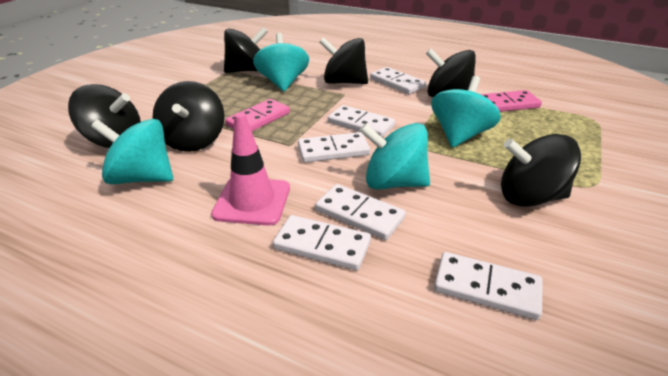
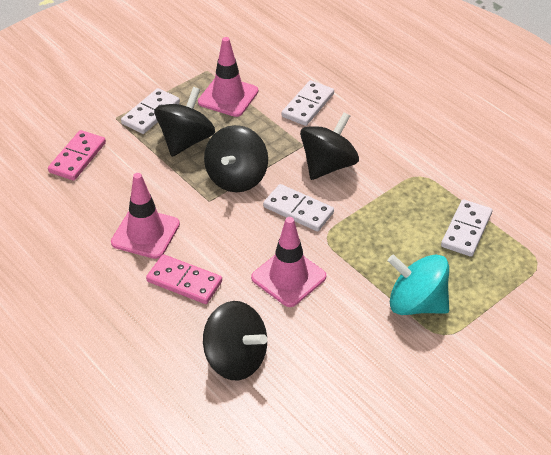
black spinning top: 6 -> 4
pink traffic cone: 1 -> 3
turquoise spinning top: 4 -> 1
white domino: 6 -> 4

